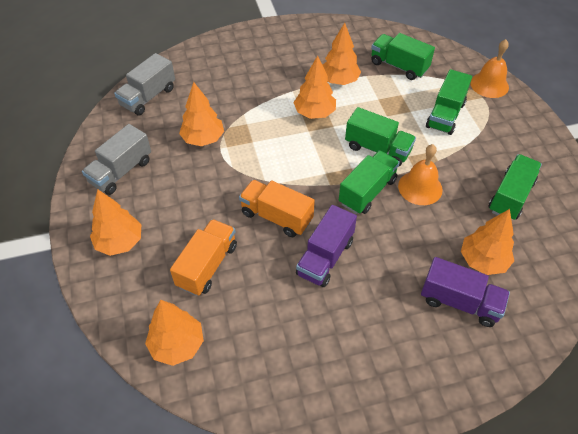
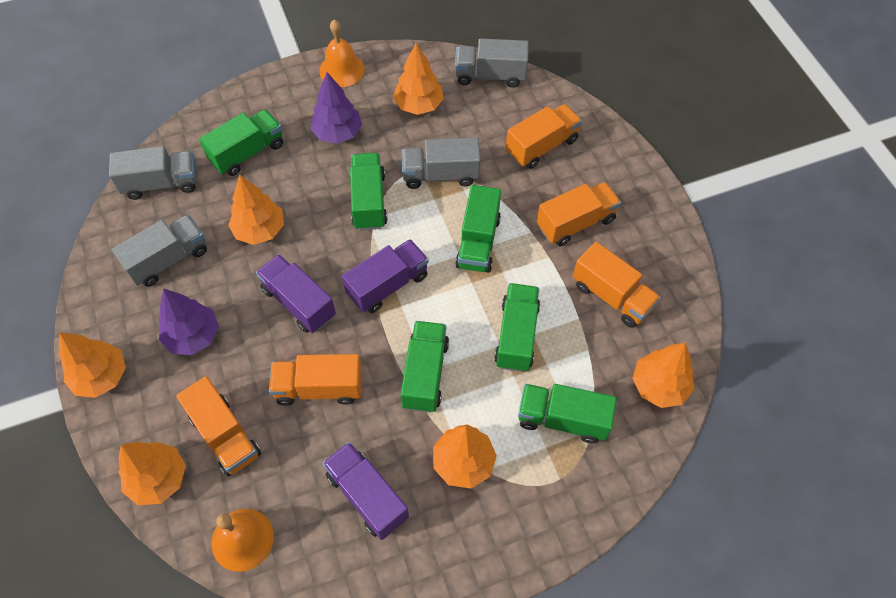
green truck: 5 -> 6
grey truck: 2 -> 4
orange truck: 2 -> 5
purple tree: 0 -> 2
purple truck: 2 -> 3

